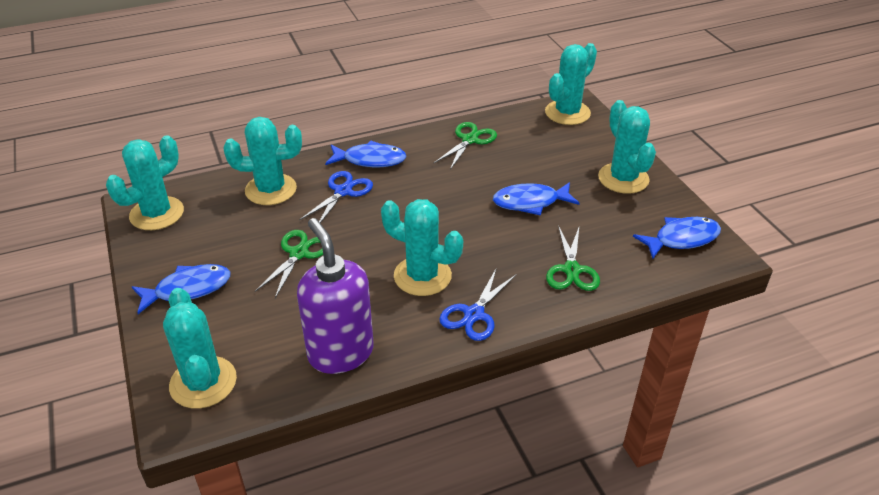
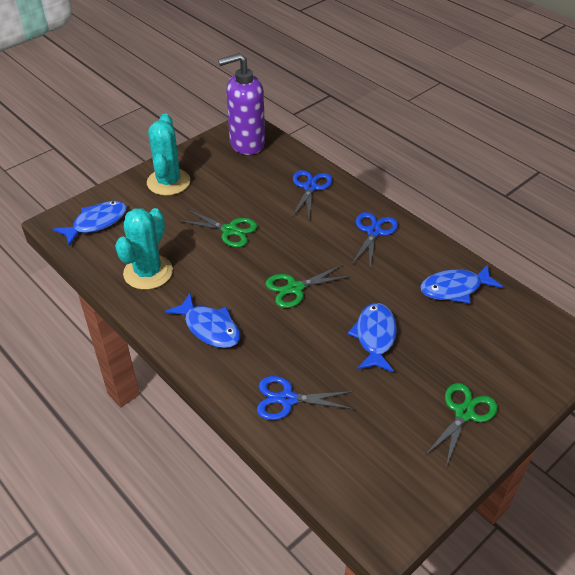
blue scissors: 2 -> 3
turquoise cactus: 6 -> 2

